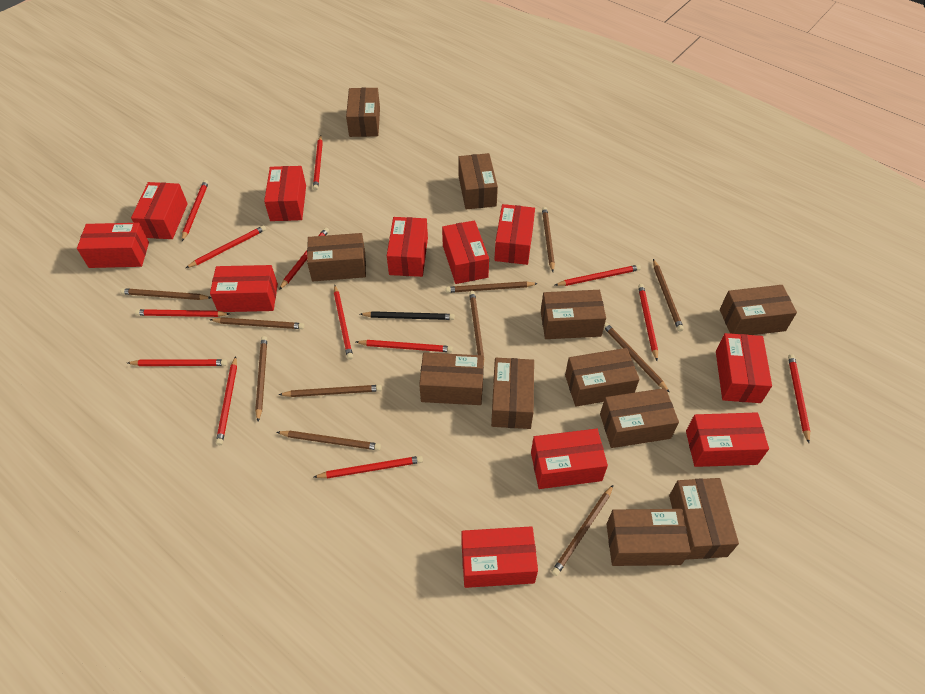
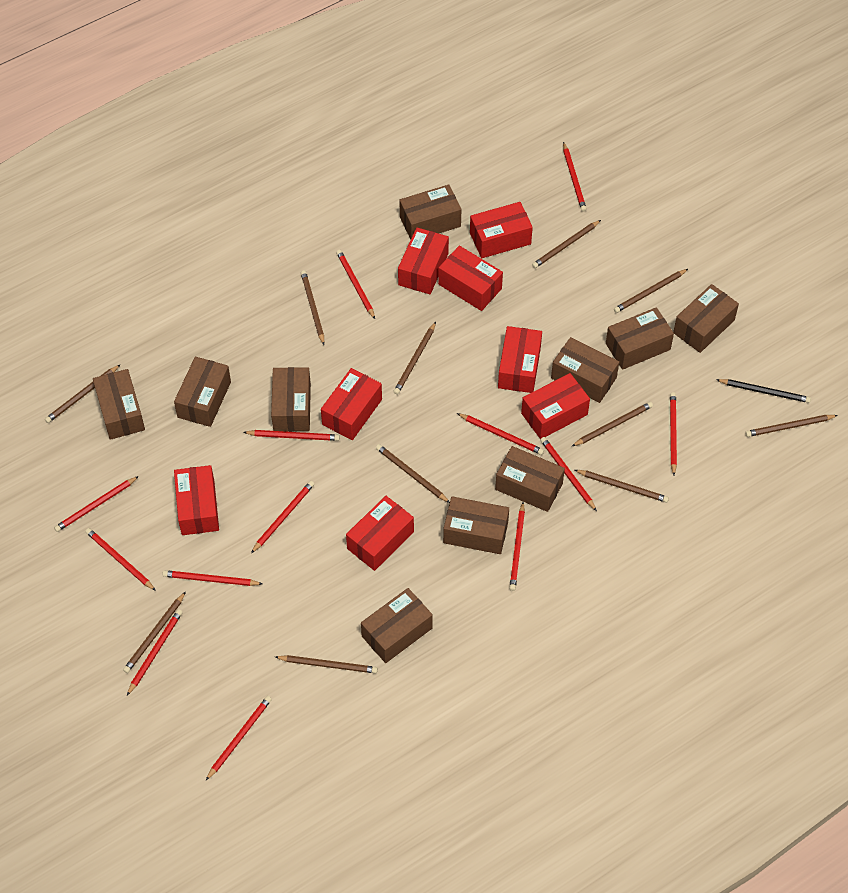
brown box: 11 -> 10
red box: 11 -> 8

